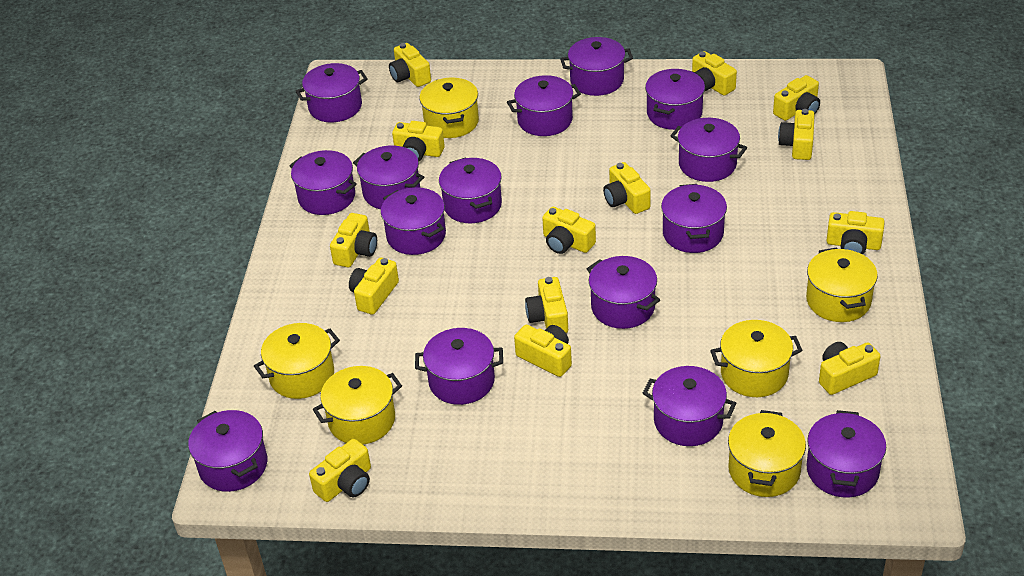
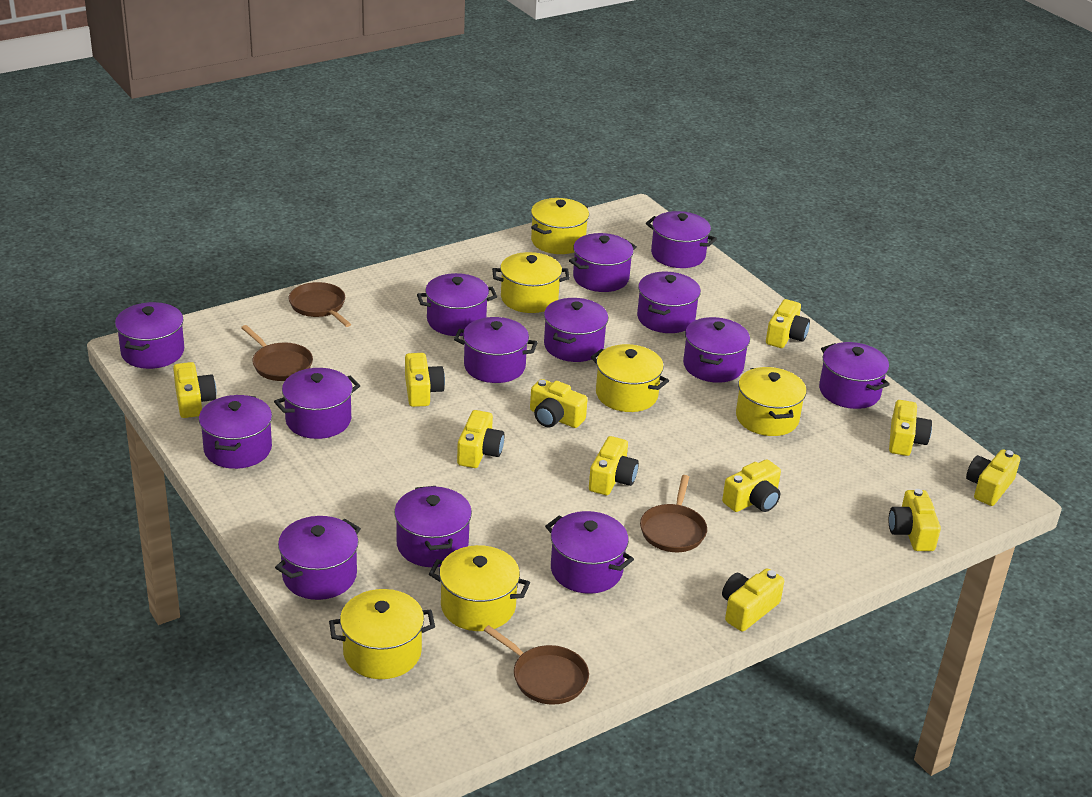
brown pan: 0 -> 4
purple pot: 15 -> 14
yellow camera: 14 -> 11

